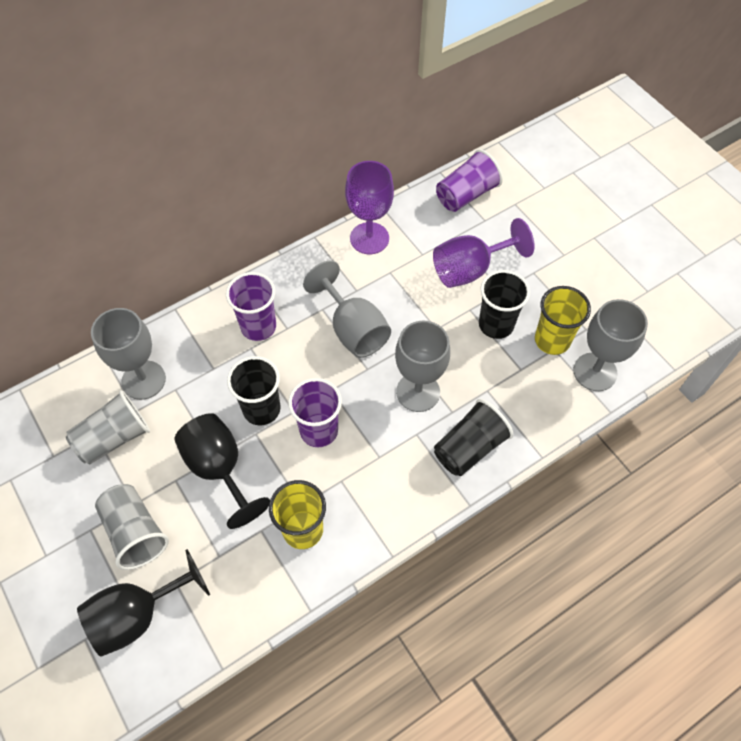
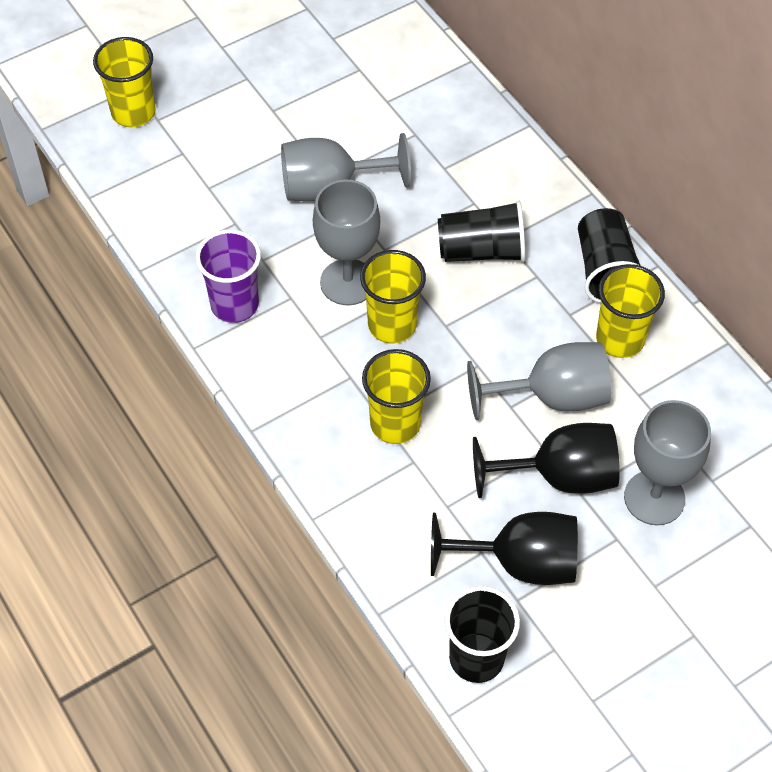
grey cup: 2 -> 0
purple cup: 3 -> 1
purple goblet: 2 -> 0
yellow cup: 2 -> 4

